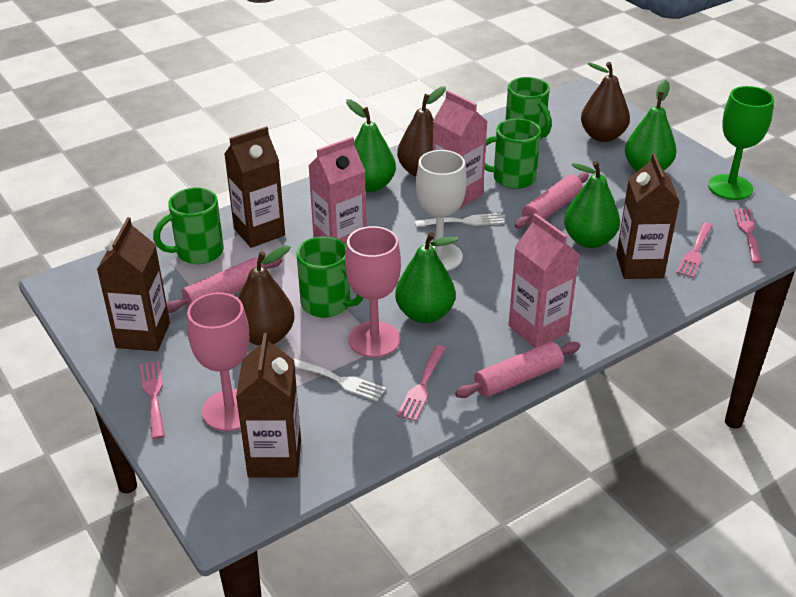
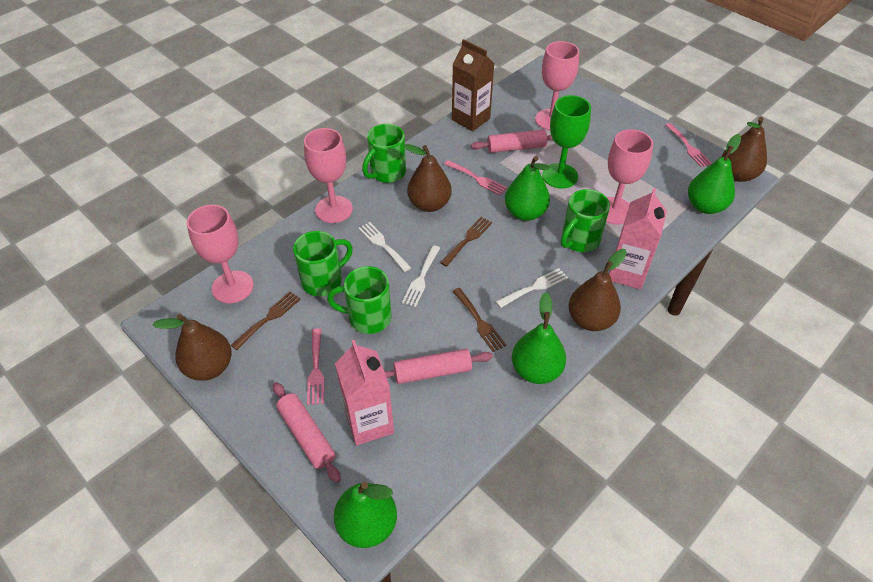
brown carton: 4 -> 1
brown fork: 0 -> 3
brown pear: 3 -> 4
pink carton: 3 -> 2
pink fork: 4 -> 3
pink goblet: 2 -> 4
white fork: 2 -> 3
white goblet: 1 -> 0

